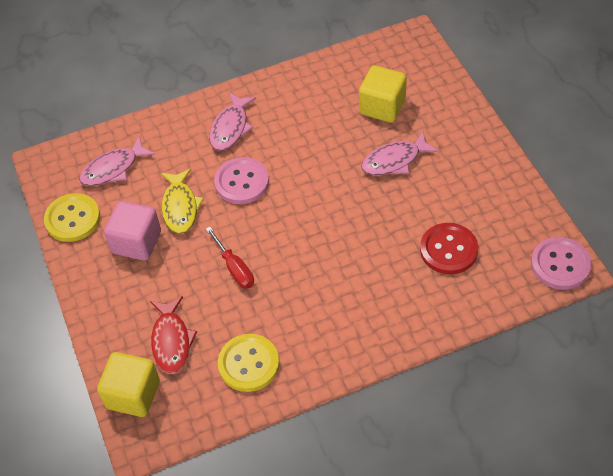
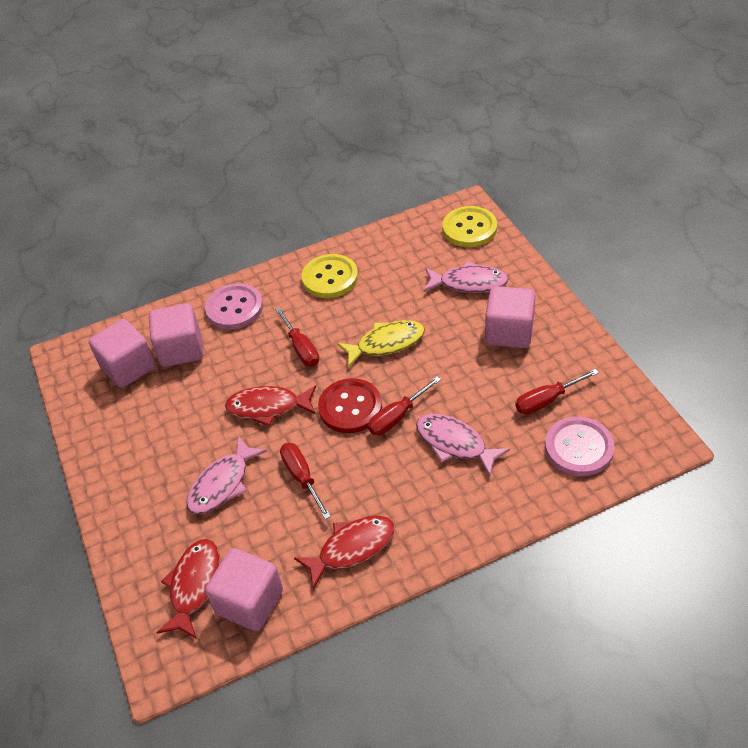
pink cube: 1 -> 4
red fish: 1 -> 3
red screwdriver: 1 -> 4
yellow cube: 2 -> 0

